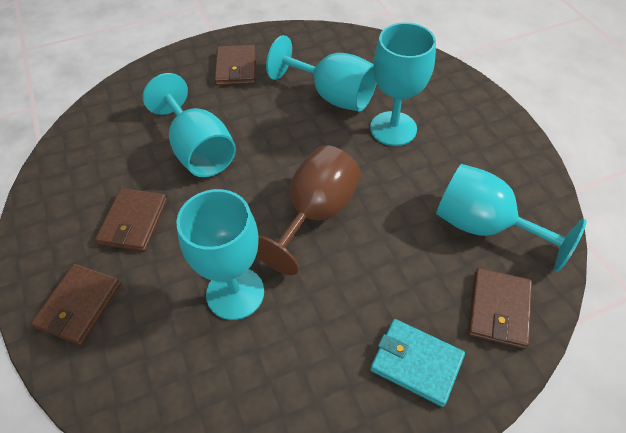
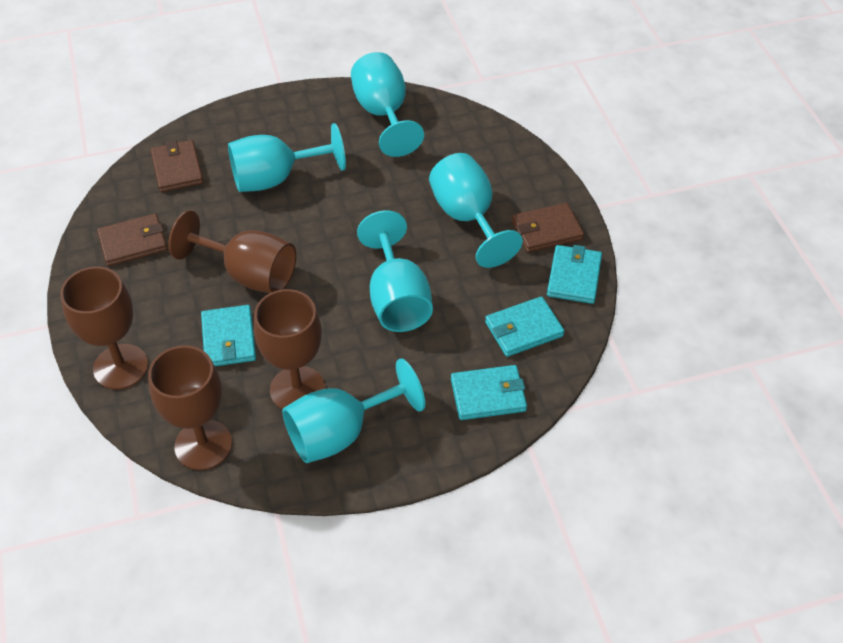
brown goblet: 1 -> 4
brown wallet: 4 -> 3
turquoise wallet: 1 -> 4

